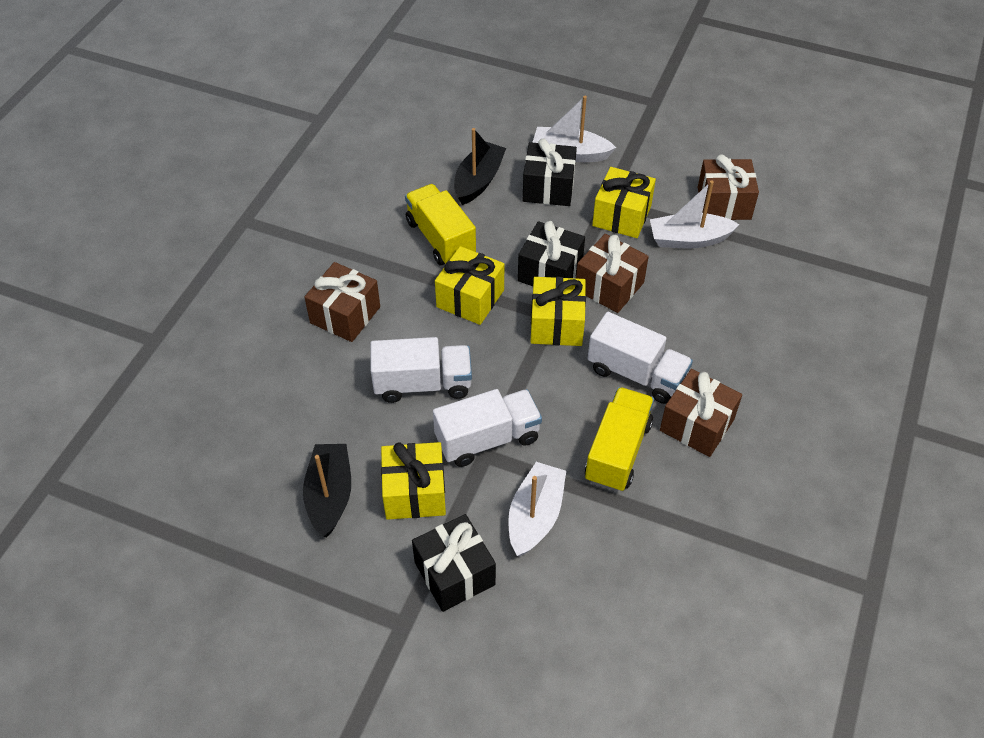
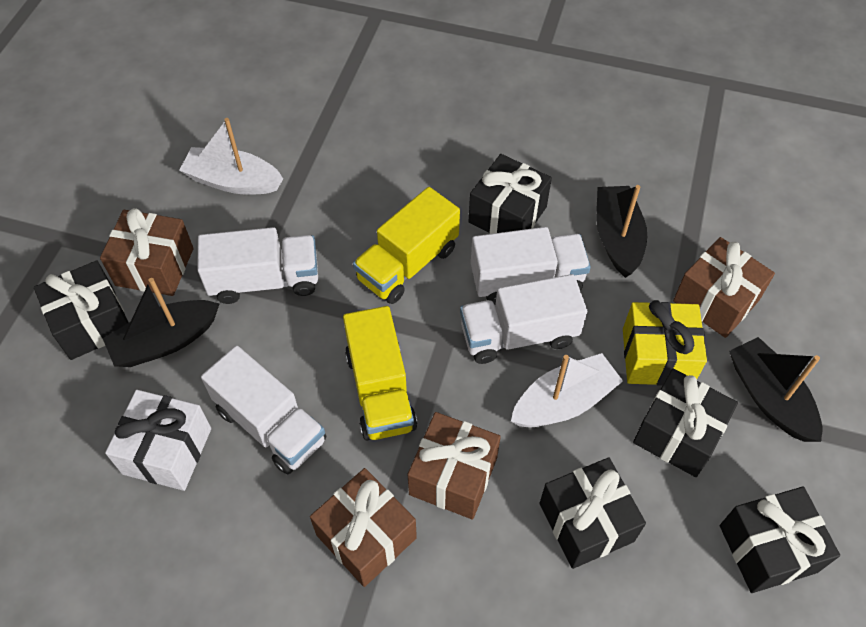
black boat: 2 -> 3
black gift: 3 -> 5
white boat: 3 -> 2
white gift: 0 -> 1
white truck: 3 -> 4
yellow gift: 4 -> 1

